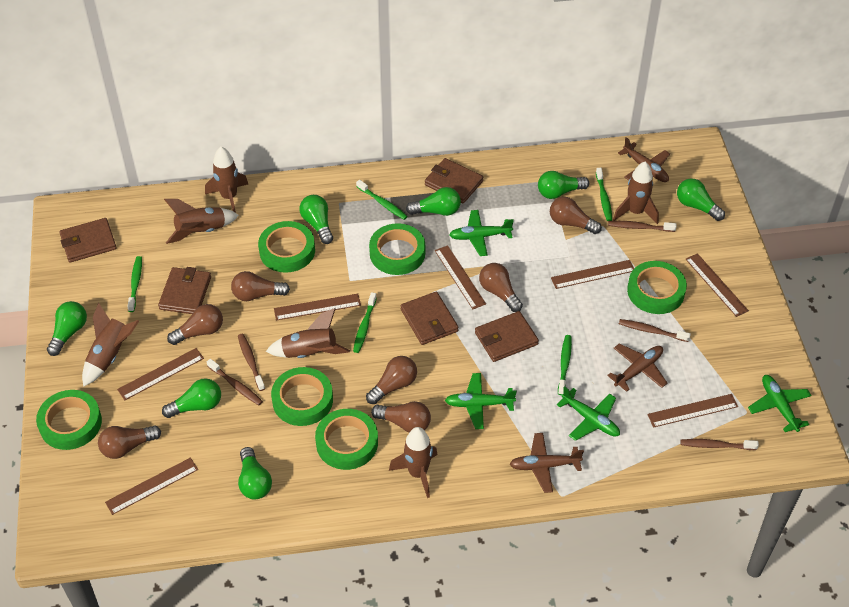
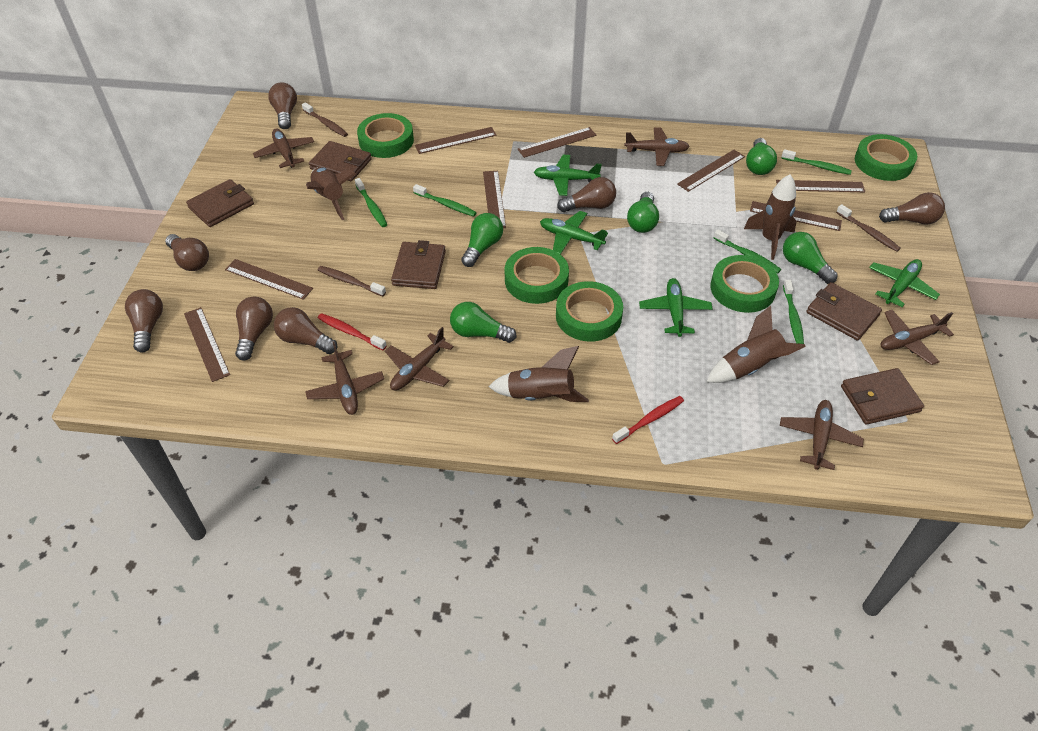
brown plane: 3 -> 6
brown rocket: 6 -> 4
brown ruler: 7 -> 8
brown toothbrush: 5 -> 3
green light bulb: 7 -> 5
green tape: 6 -> 5
red toothbrush: 0 -> 2

